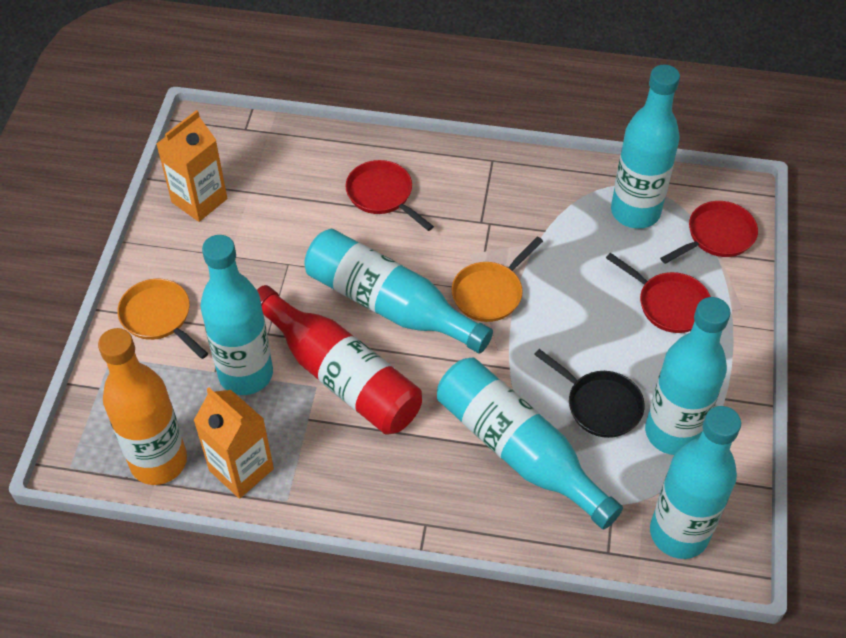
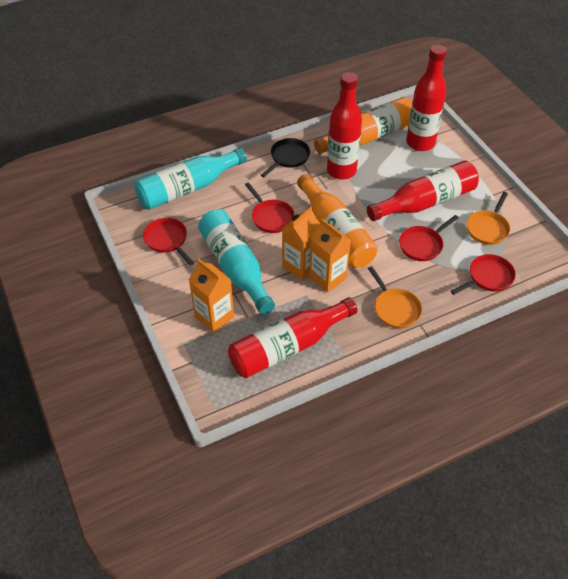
orange bottle: 1 -> 2
orange carton: 2 -> 3
red bottle: 1 -> 4
red pan: 3 -> 4
turquoise bottle: 6 -> 2

